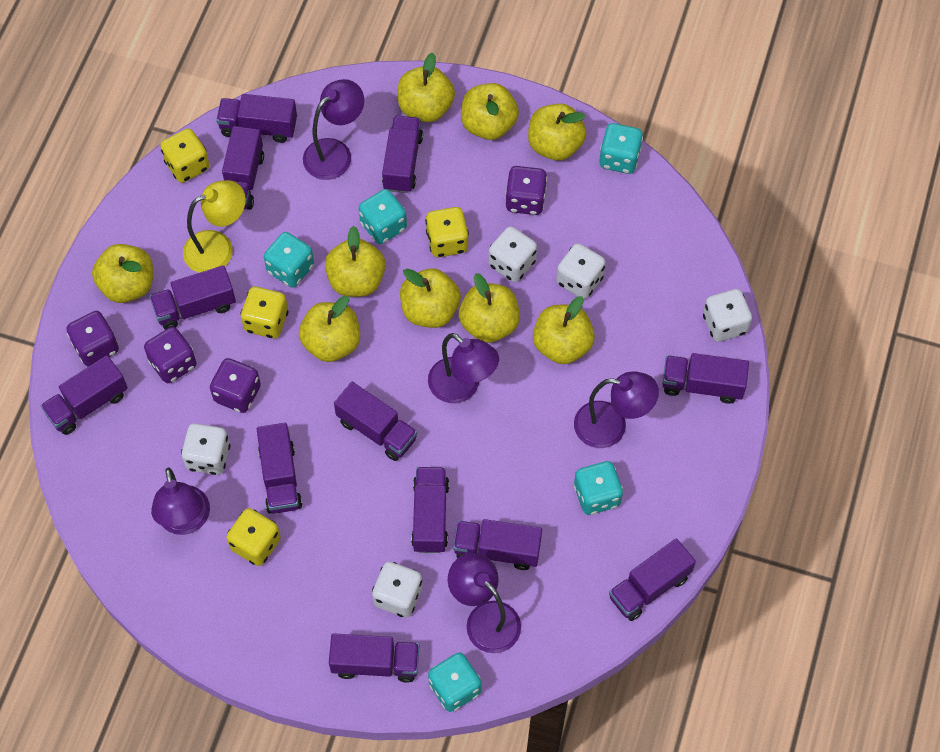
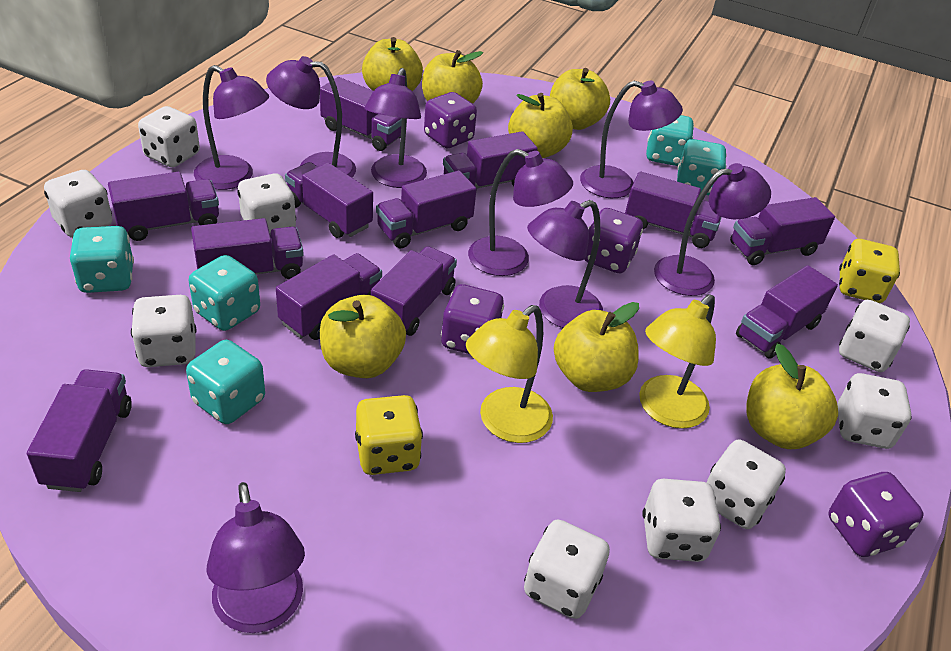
purple lamp: 5 -> 8
white dice: 5 -> 9
yellow apple: 9 -> 7
yellow dice: 4 -> 2
yellow lamp: 1 -> 2

